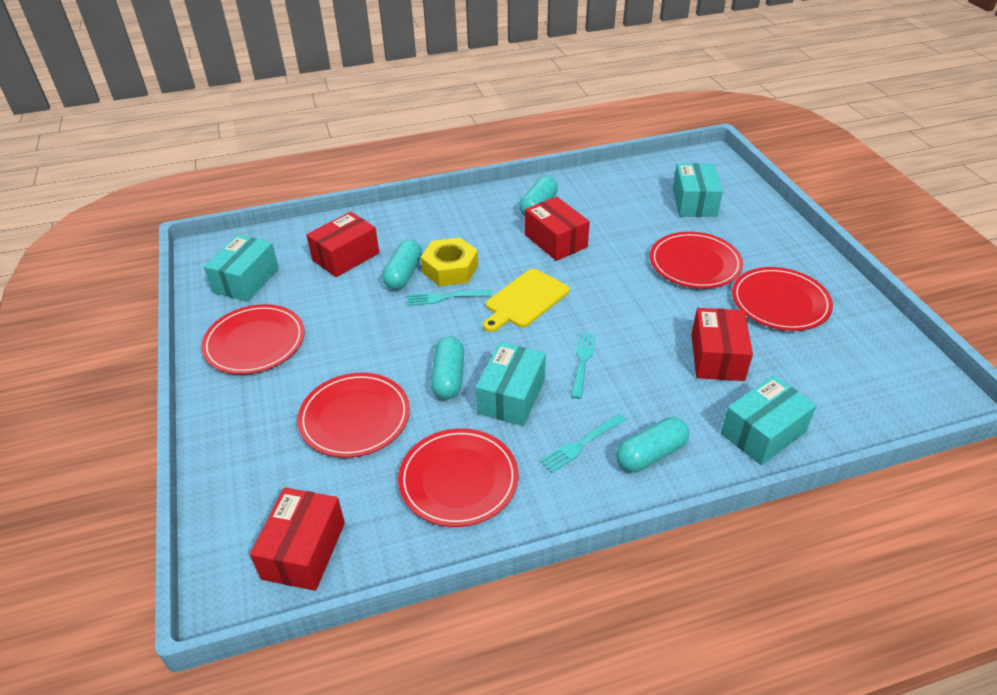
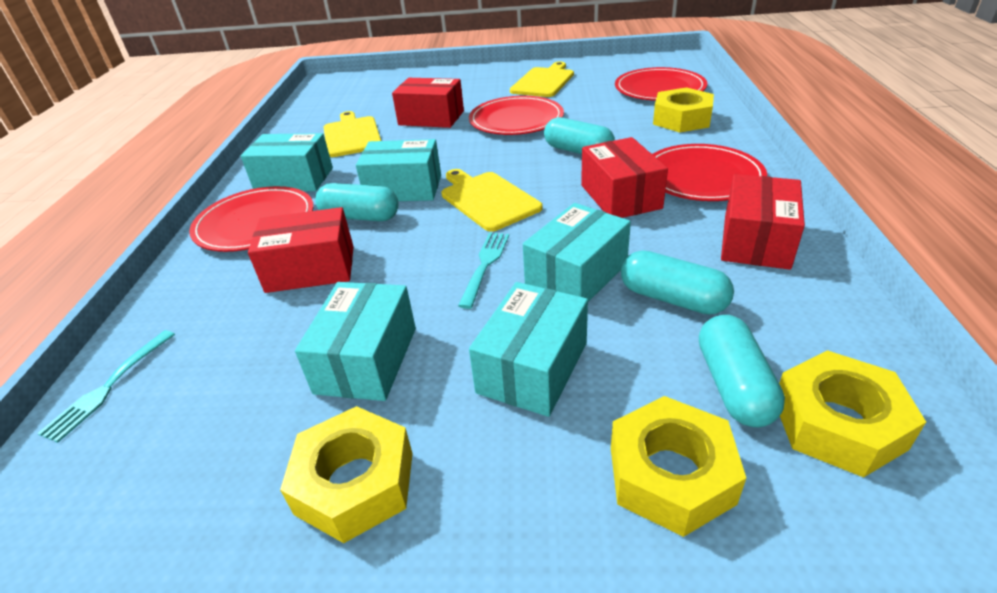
red plate: 5 -> 4
turquoise box: 4 -> 5
turquoise fork: 3 -> 2
yellow cutting board: 1 -> 3
yellow nut: 1 -> 4

